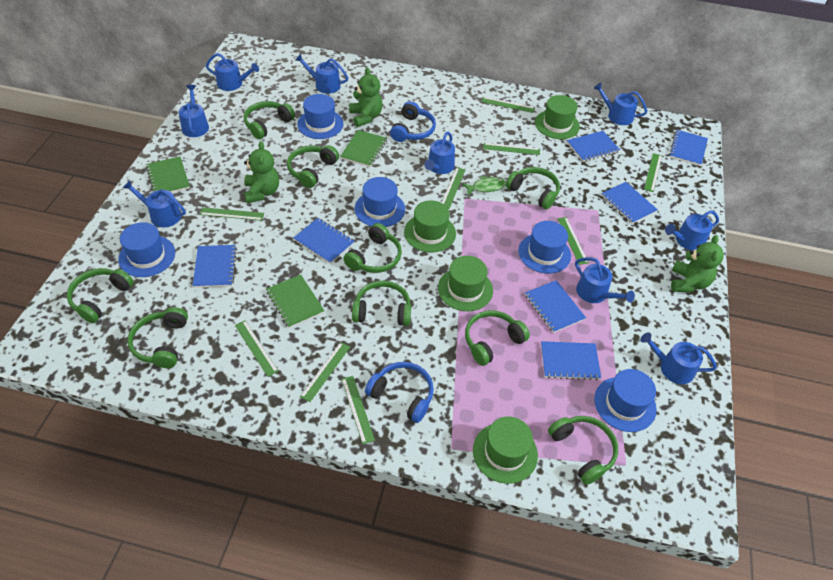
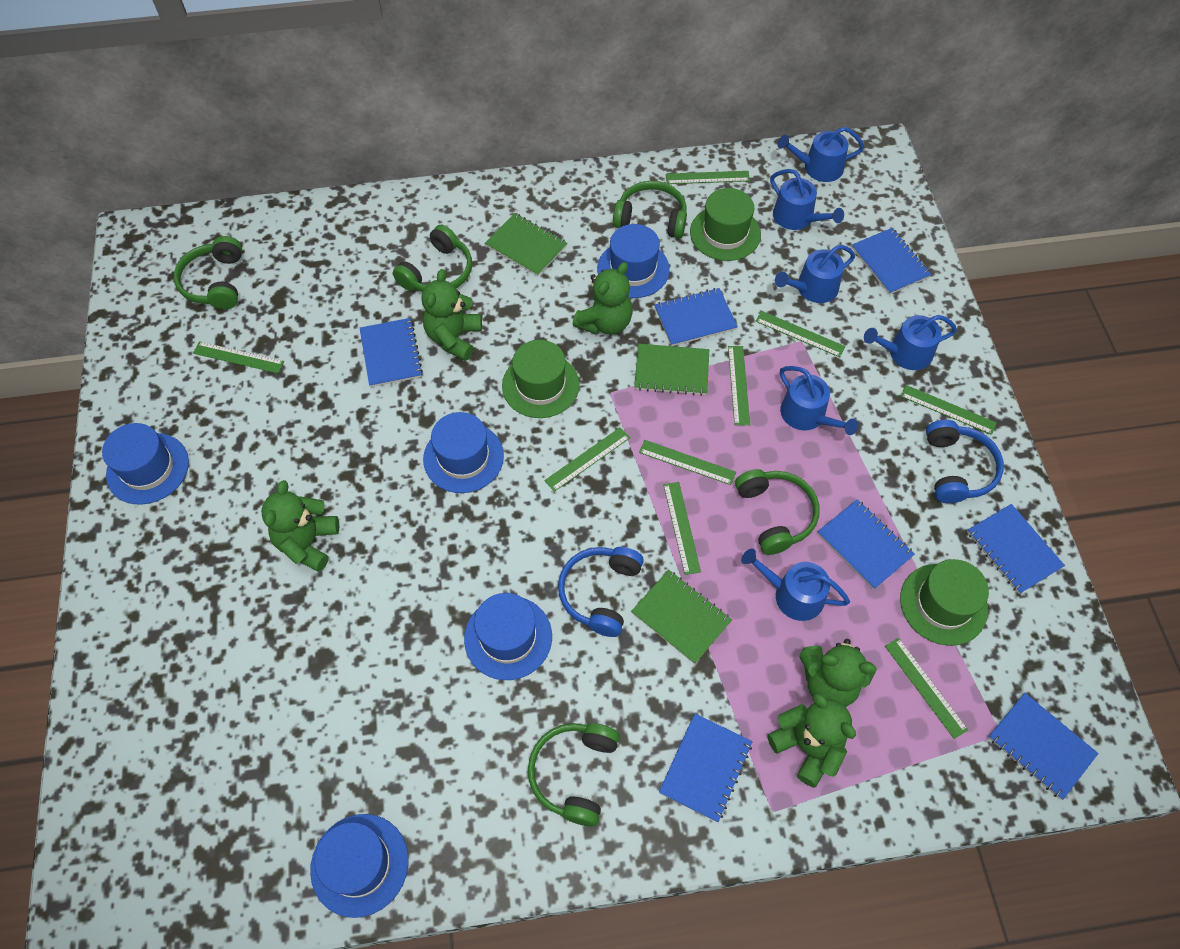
blue watering can: 9 -> 6
green fish: 1 -> 0
green hat: 4 -> 3
green headphones: 9 -> 5
green teddy bear: 3 -> 5

